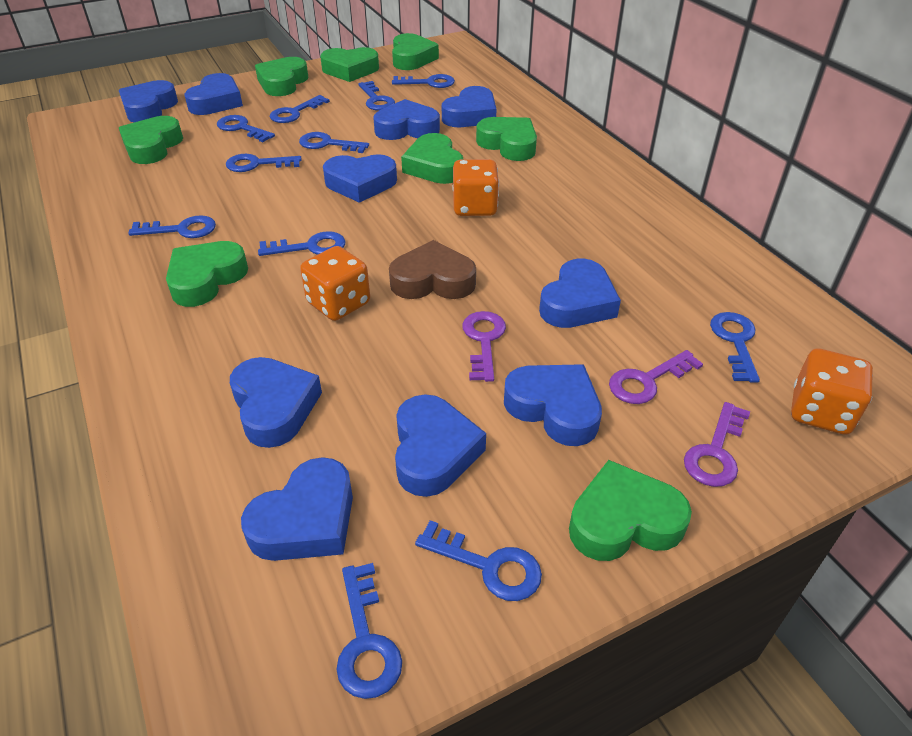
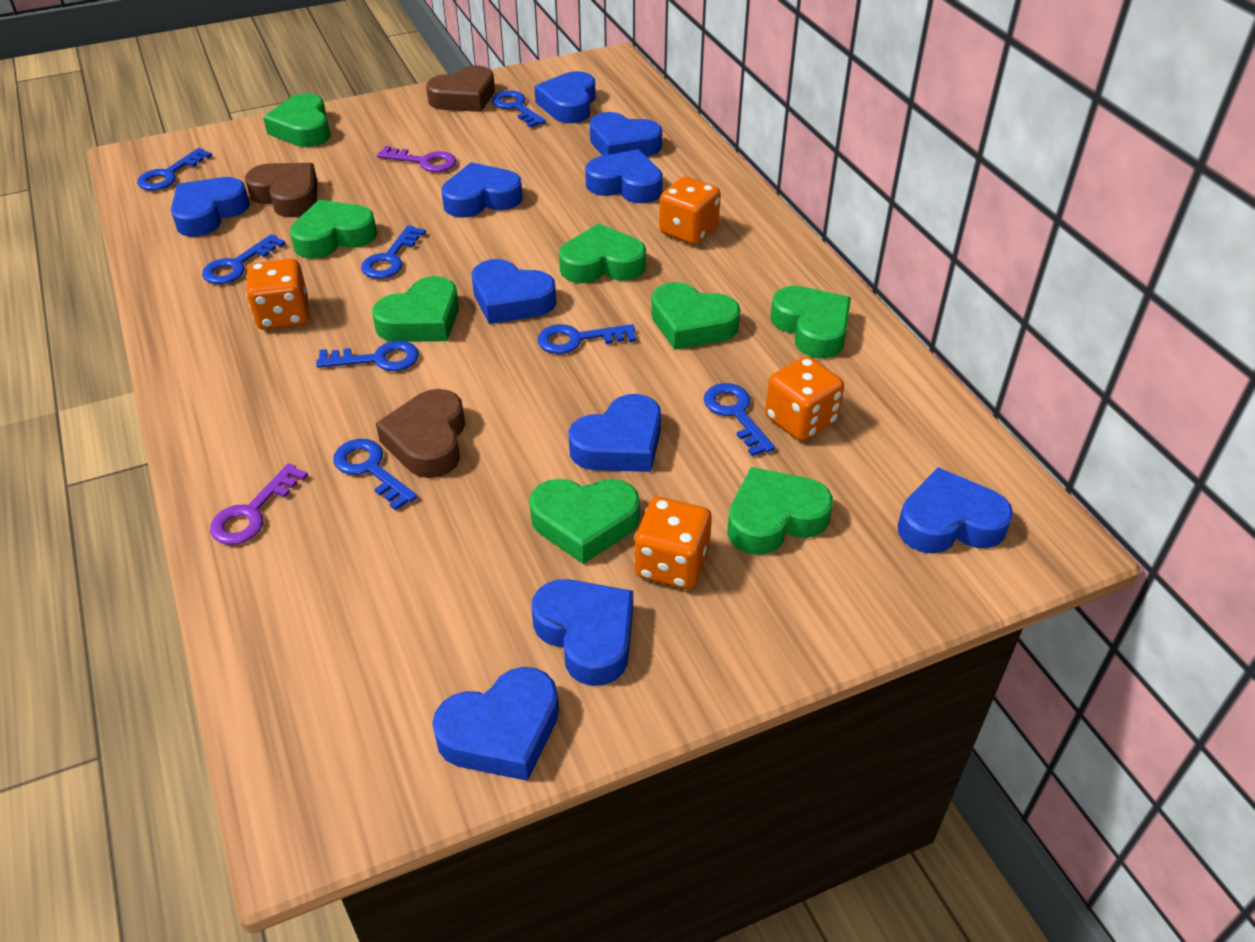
blue key: 11 -> 8
brown heart: 1 -> 3
orange dice: 3 -> 4
purple key: 3 -> 2

